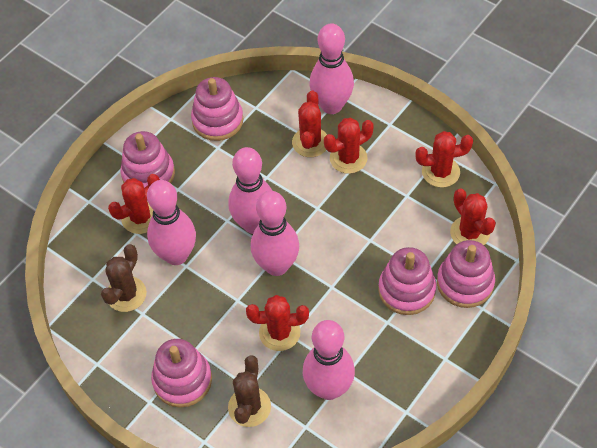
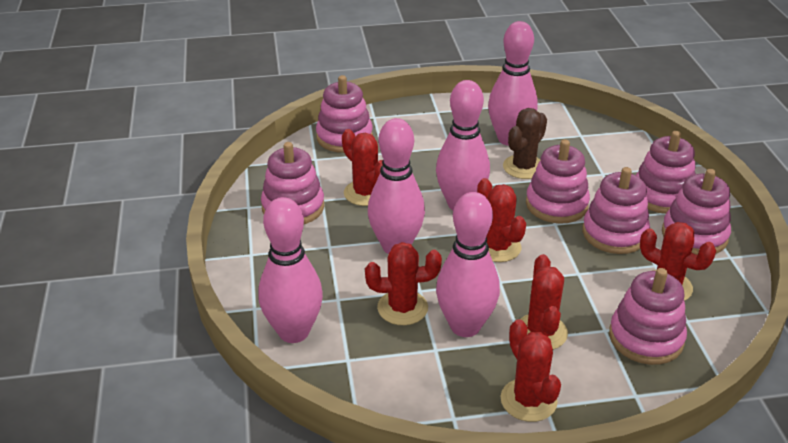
brown cactus: 2 -> 1
pink stacking toy: 5 -> 7

